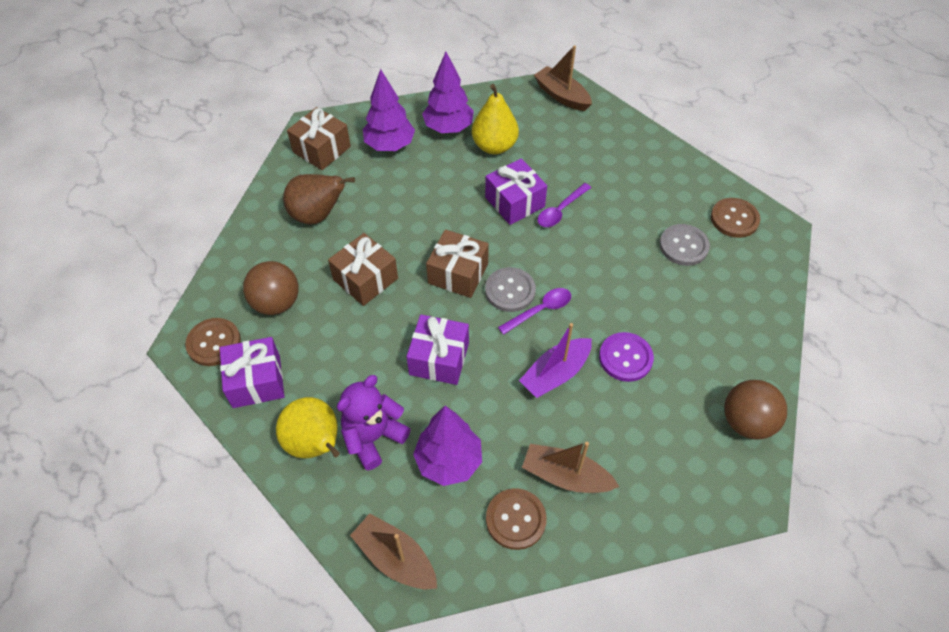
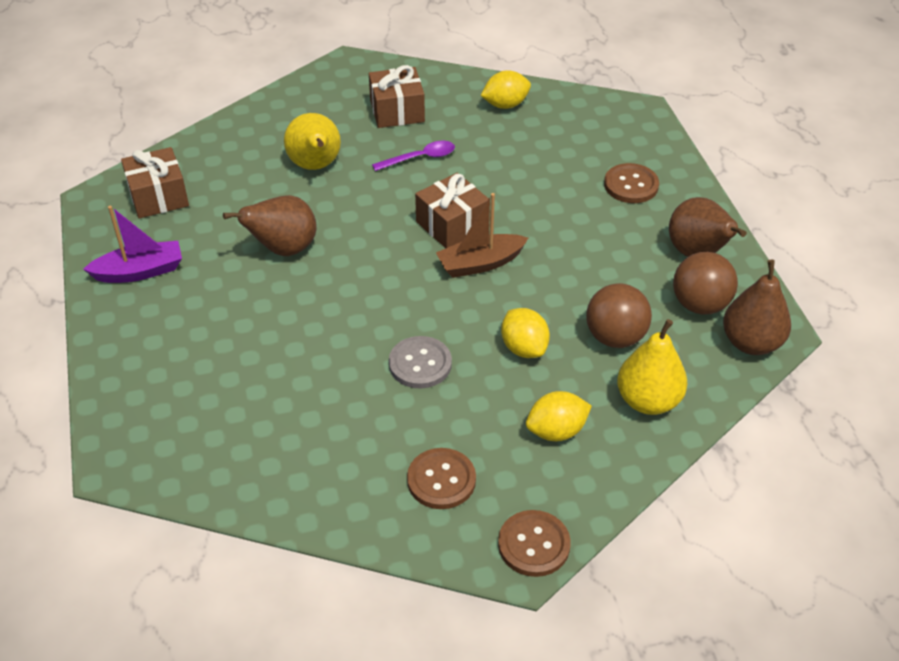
brown boat: 3 -> 1
brown pear: 1 -> 3
grey button: 2 -> 1
purple button: 1 -> 0
purple gift: 3 -> 0
purple spoon: 2 -> 1
purple teddy bear: 1 -> 0
purple tree: 3 -> 0
yellow lemon: 0 -> 3

